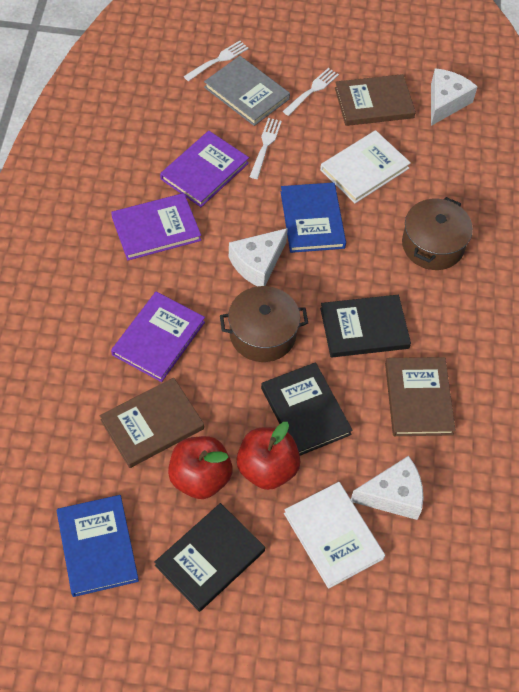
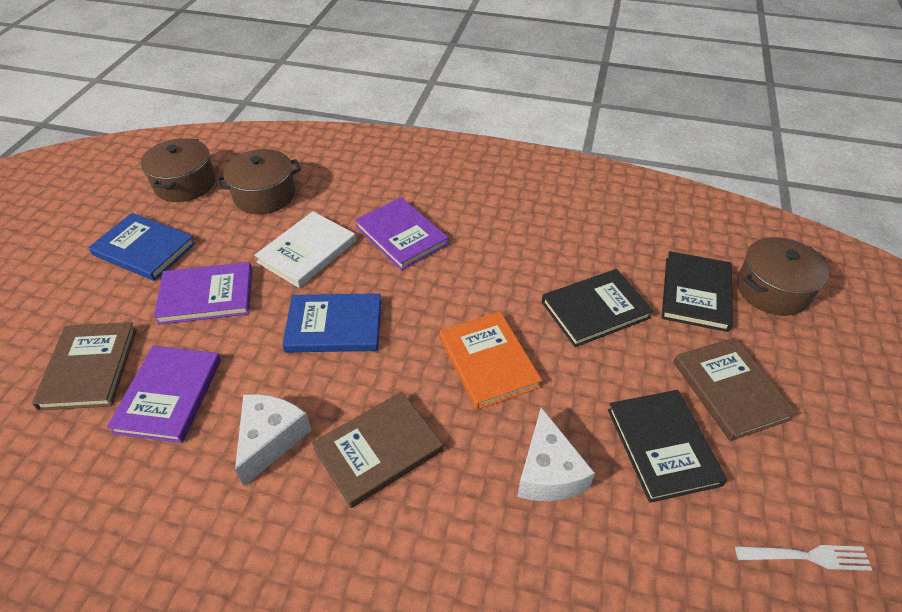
brown pot: 2 -> 3
grey book: 1 -> 0
orange book: 0 -> 1
red apple: 2 -> 0
white book: 2 -> 1
white cheese: 3 -> 2
white fork: 3 -> 1

